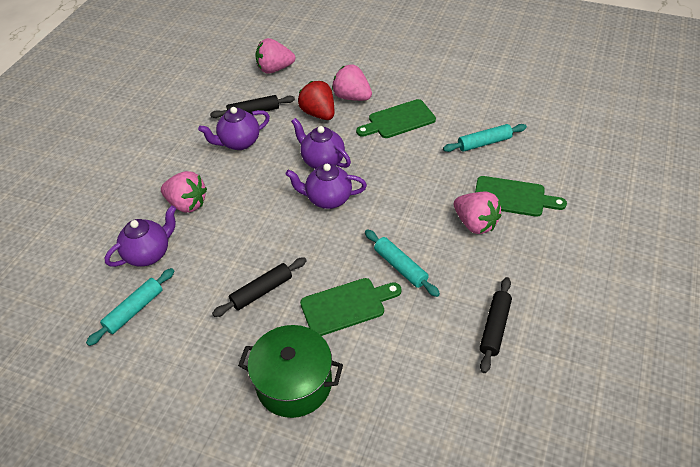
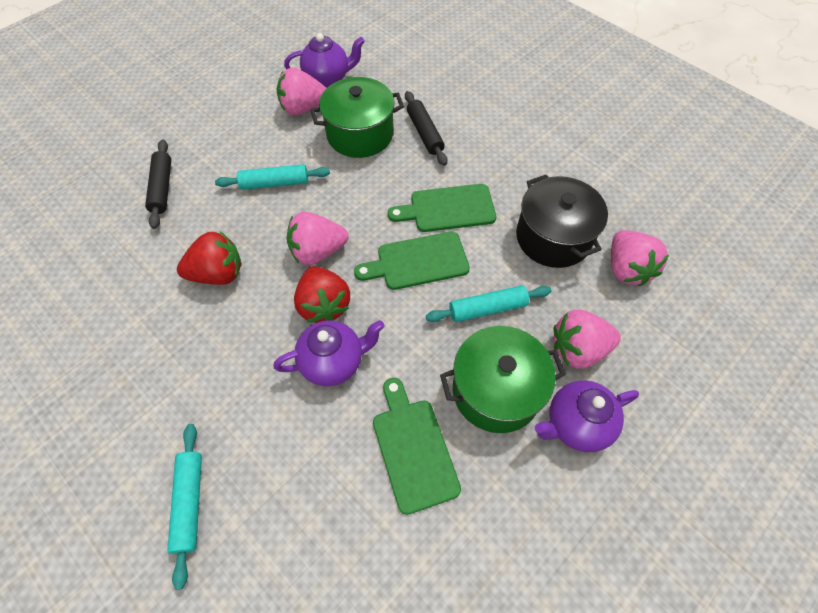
black pot: 0 -> 1
black rolling pin: 3 -> 2
green pot: 1 -> 2
purple teapot: 4 -> 3
red strawberry: 1 -> 2

